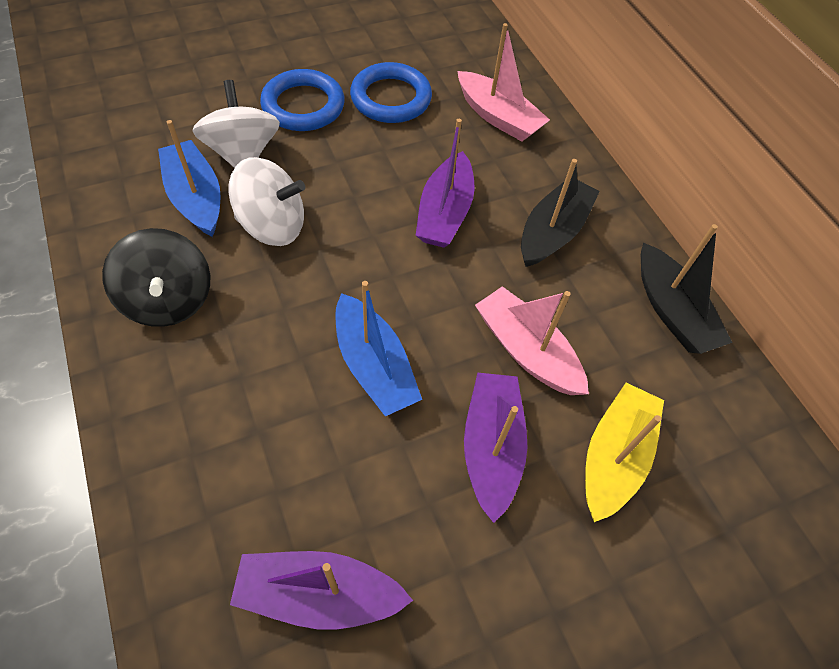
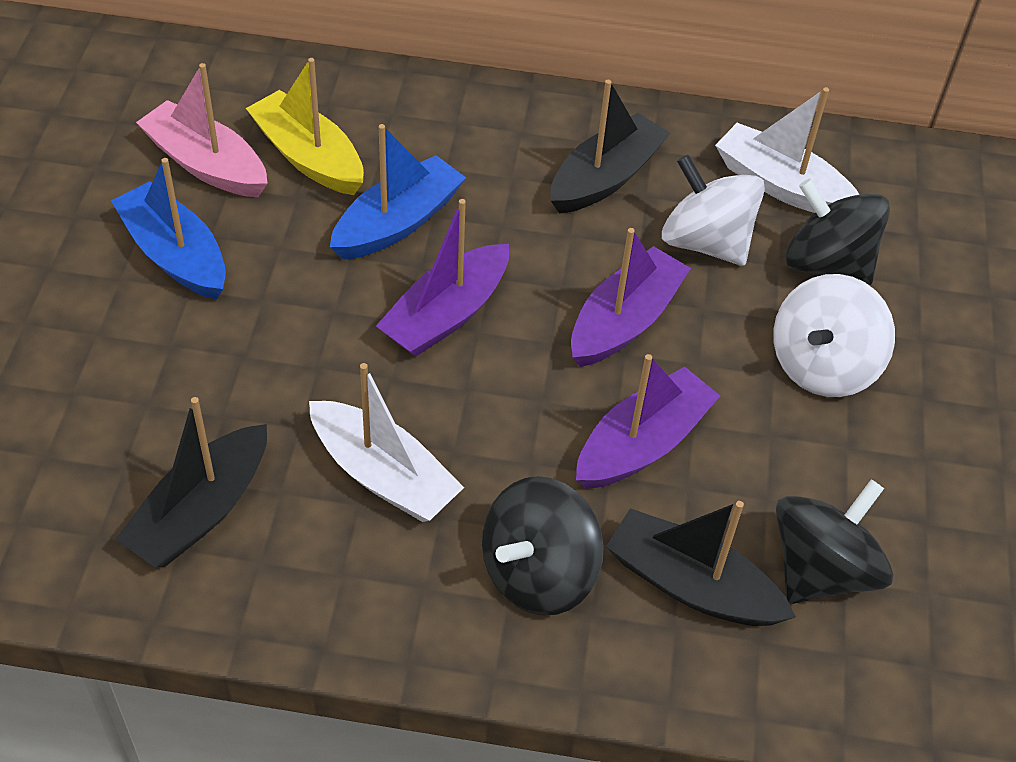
black boat: 2 -> 3
black spinning top: 1 -> 3
blue ring: 2 -> 0
pink boat: 2 -> 1
white boat: 0 -> 2

